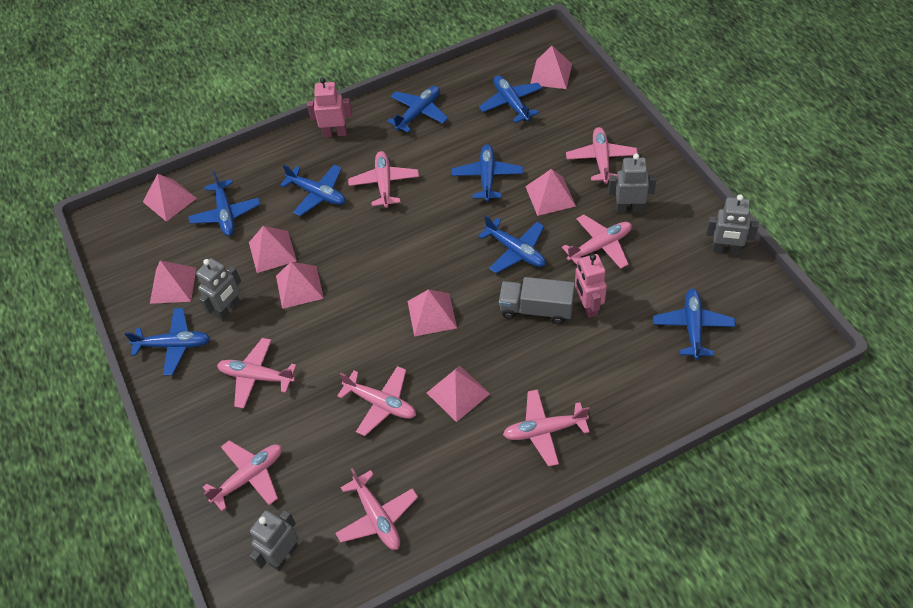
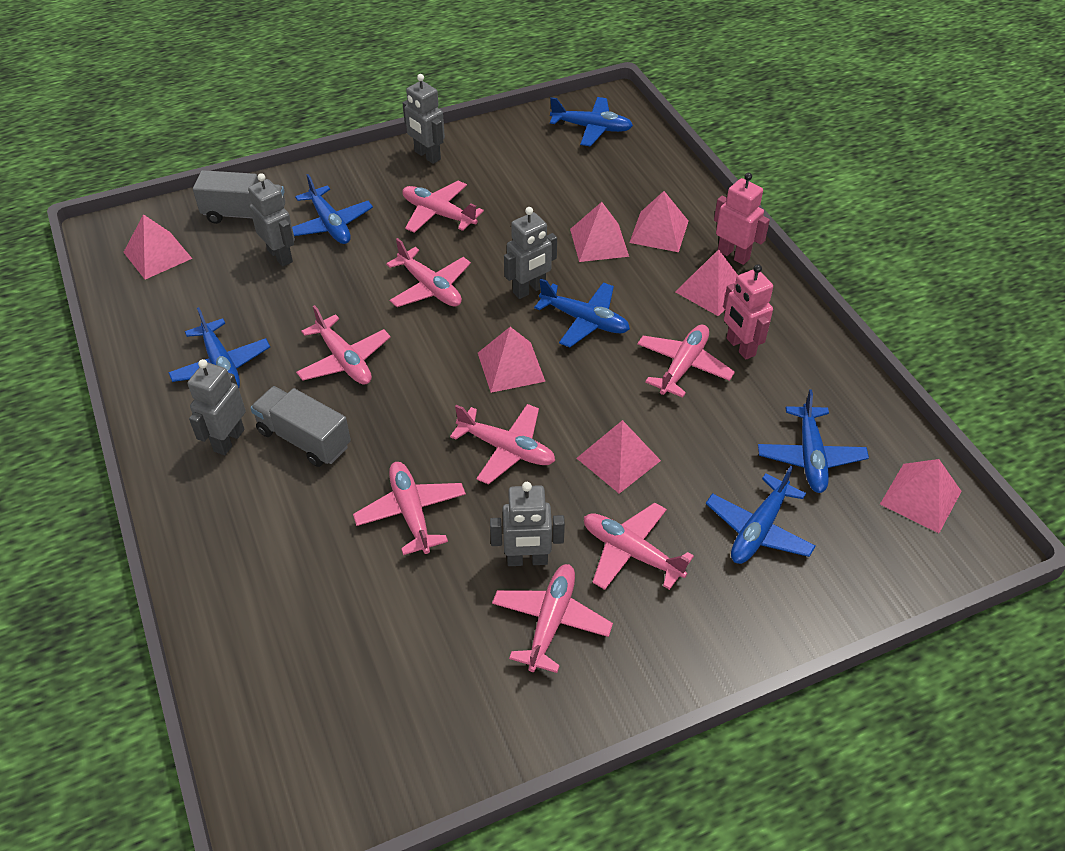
blue plane: 8 -> 6
grey robot: 4 -> 5
grey truck: 1 -> 2
pink pyramid: 8 -> 7

